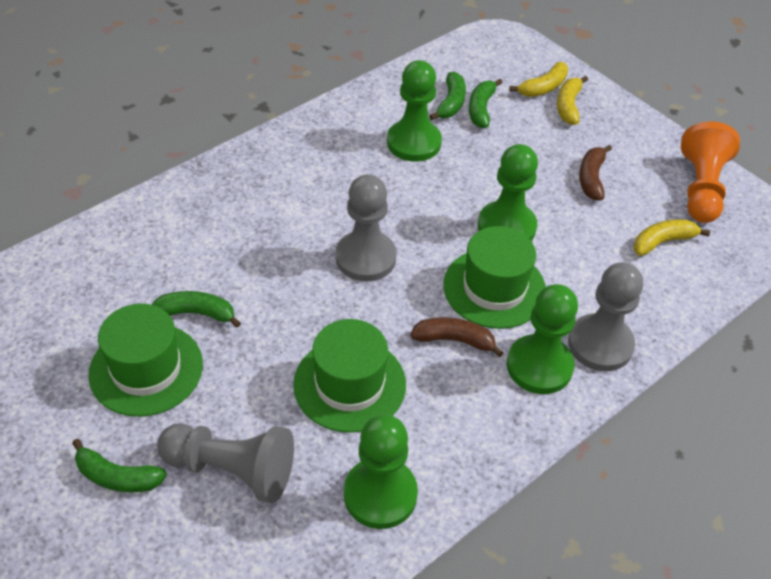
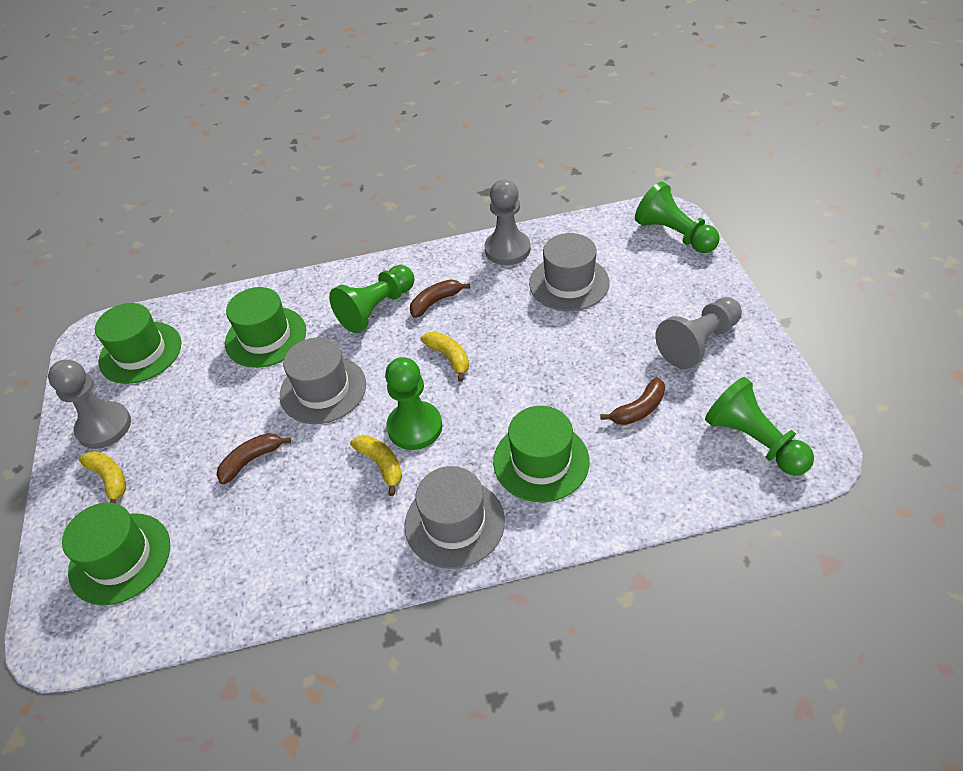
brown banana: 2 -> 3
green banana: 4 -> 0
green hat: 3 -> 4
grey hat: 0 -> 3
orange pawn: 1 -> 0

